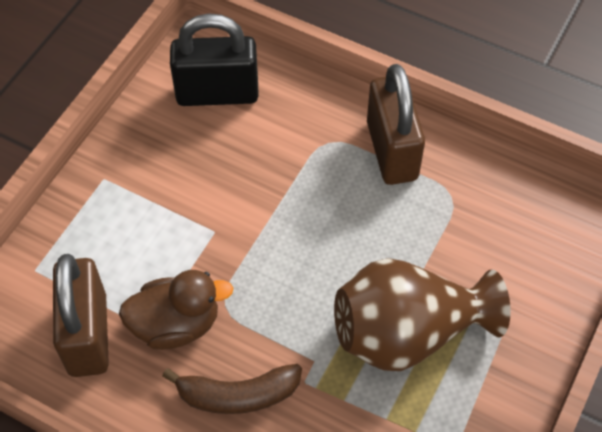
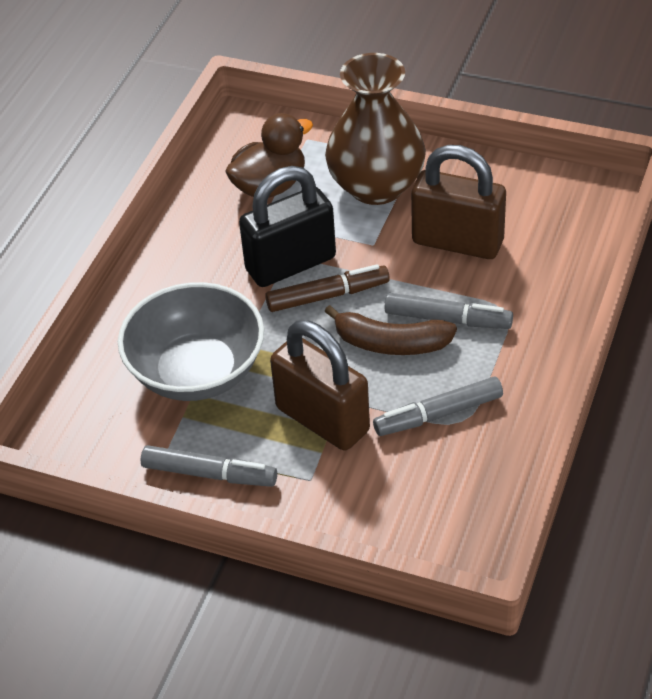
brown marker: 0 -> 1
grey bowl: 0 -> 1
grey marker: 0 -> 3

